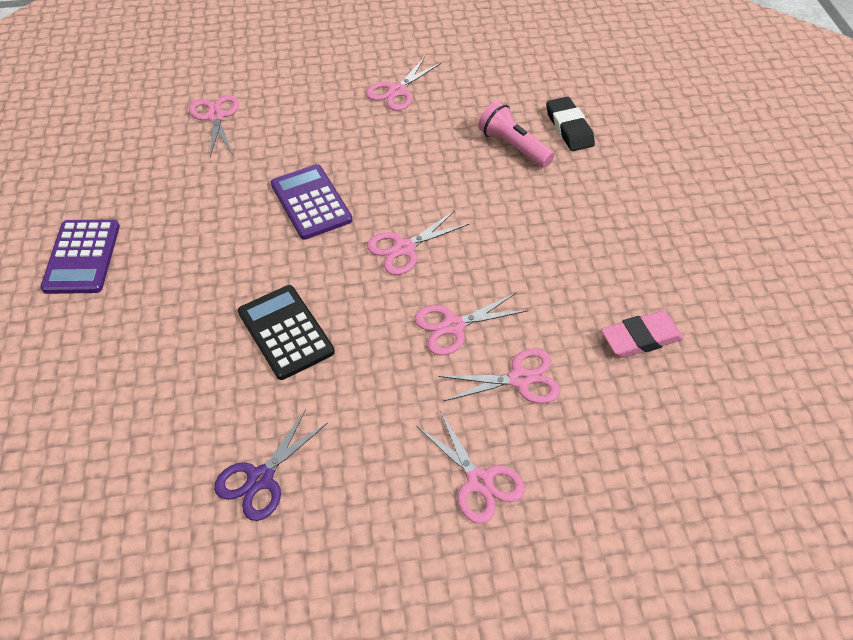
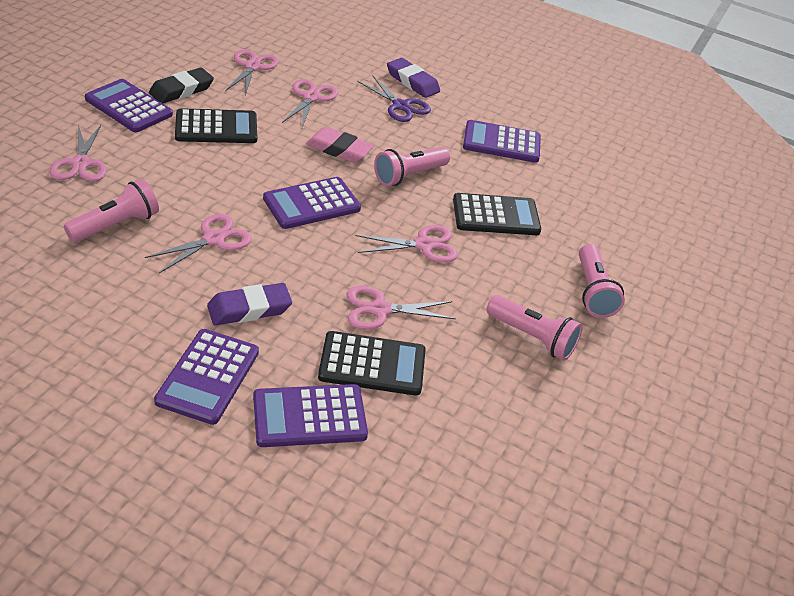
black calculator: 1 -> 3
pink flashlight: 1 -> 4
purple calculator: 2 -> 5
purple eraser: 0 -> 2

